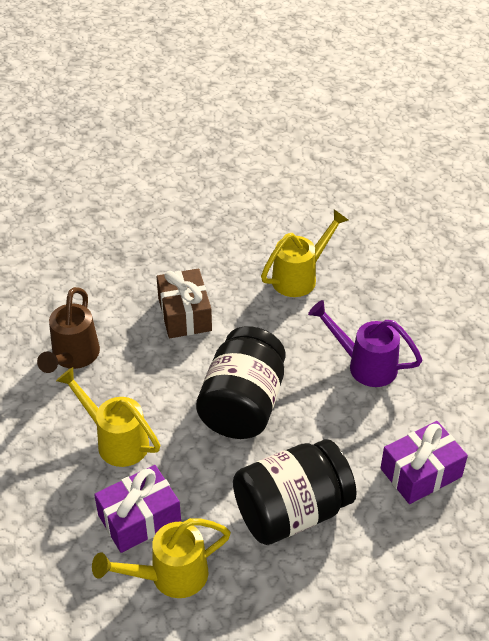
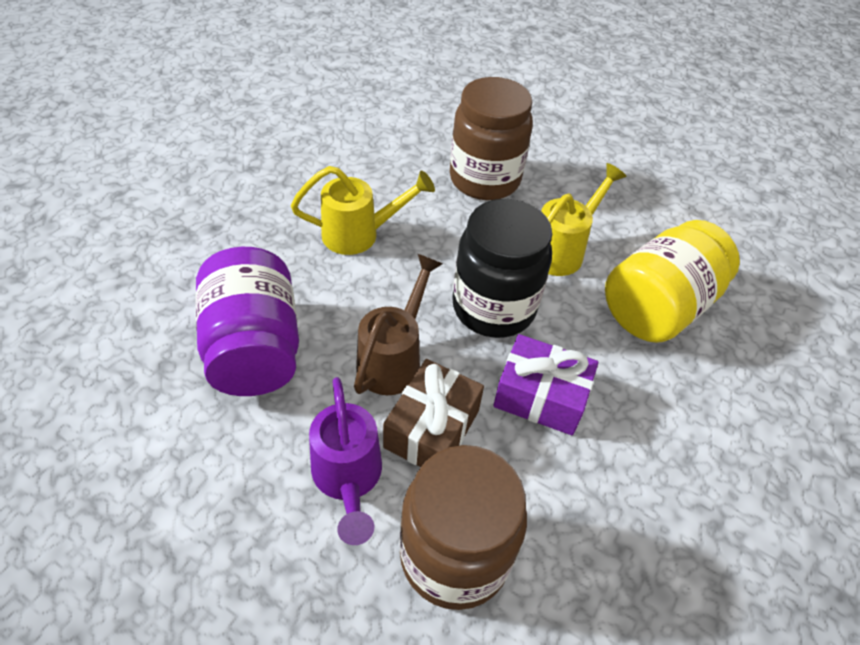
black jar: 2 -> 1
brown jar: 0 -> 2
purple gift: 2 -> 1
purple jar: 0 -> 1
yellow jar: 0 -> 1
yellow watering can: 3 -> 2

